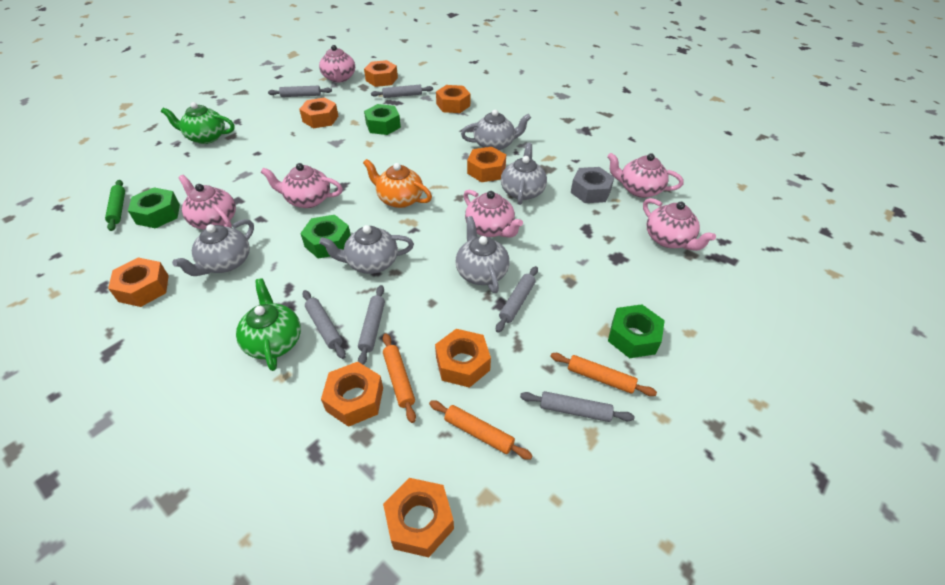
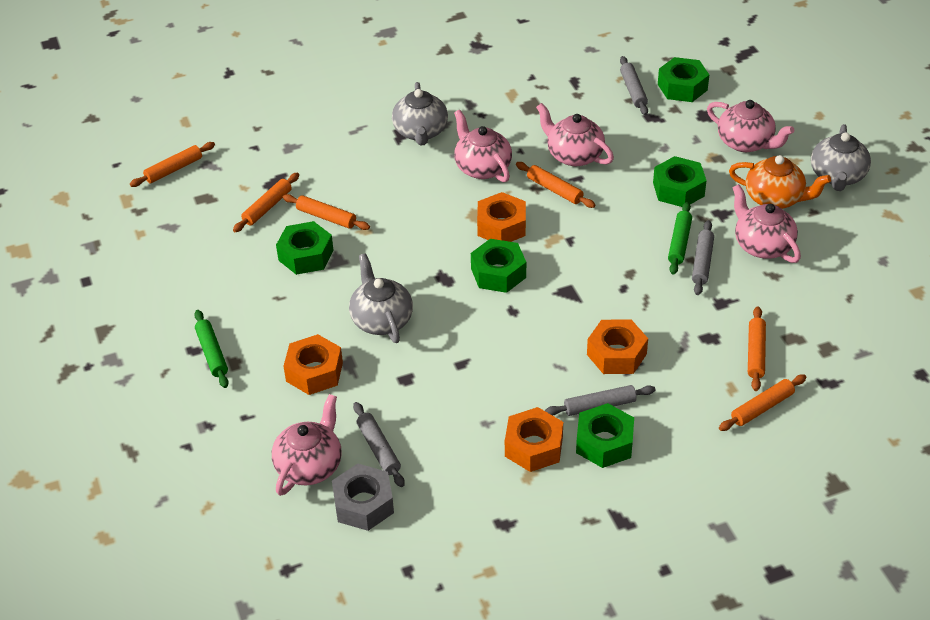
green nut: 4 -> 5
green rolling pin: 1 -> 2
green teapot: 2 -> 0
grey rolling pin: 6 -> 4
grey teapot: 5 -> 3
orange nut: 8 -> 4
orange rolling pin: 3 -> 6
pink teapot: 6 -> 5

